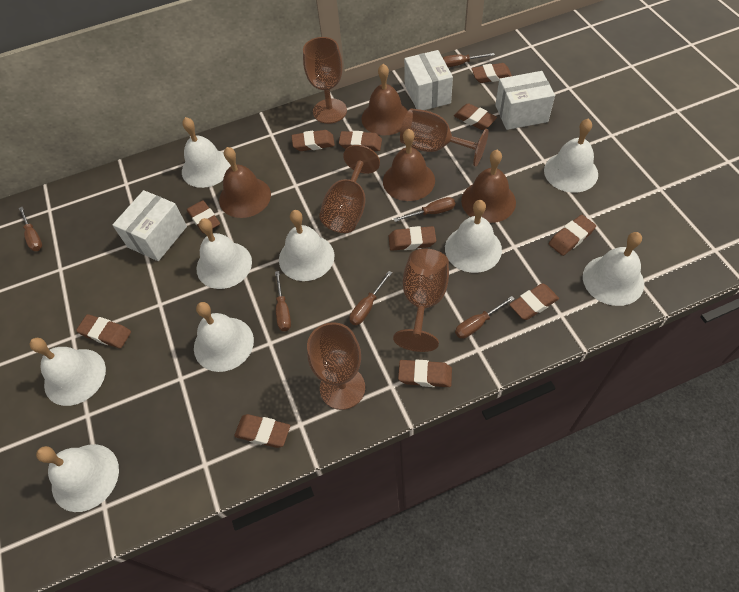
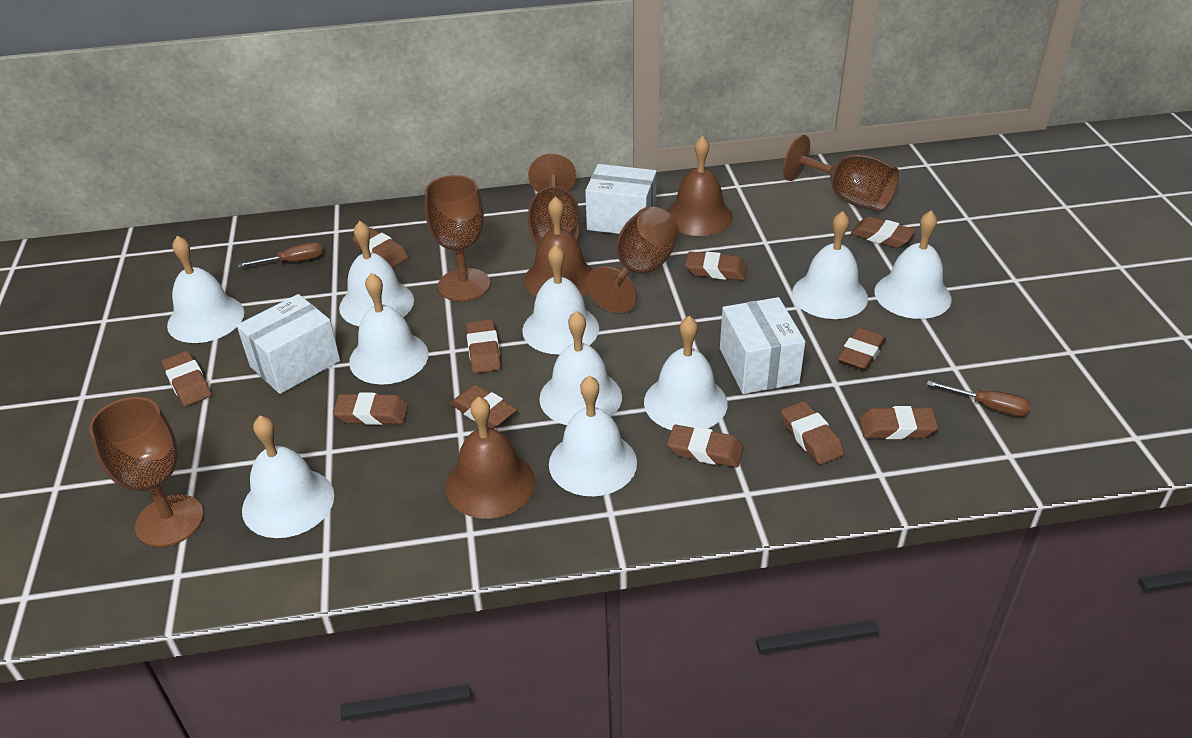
brown bell: 4 -> 3
brown screwdriver: 6 -> 2
white bell: 9 -> 10

